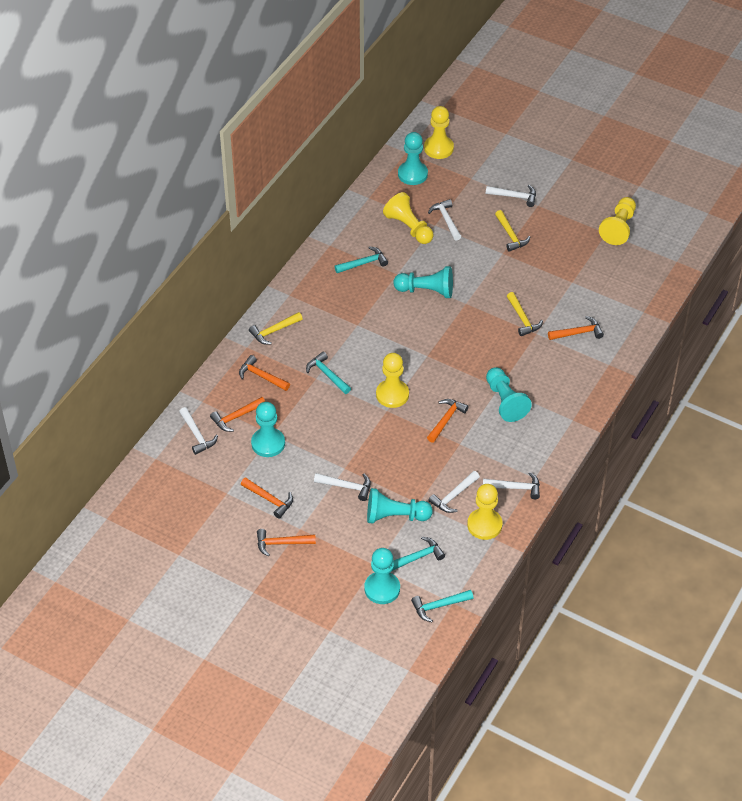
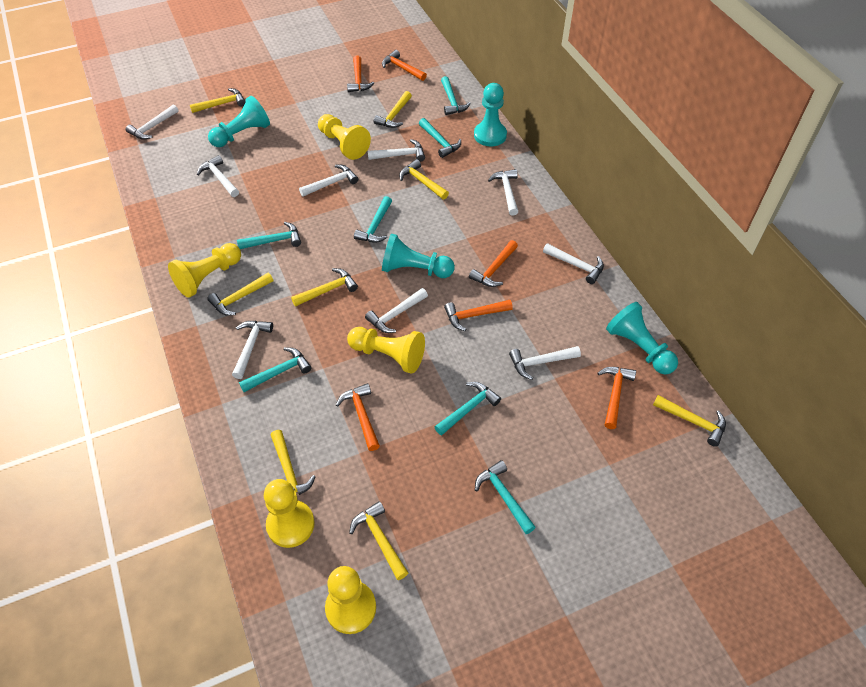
turquoise hammer: 4 -> 7
turquoise pawn: 6 -> 4
white hammer: 6 -> 9
yellow hammer: 3 -> 8

